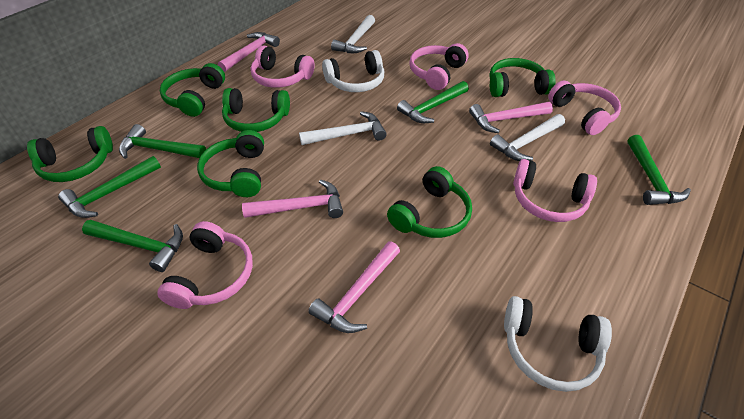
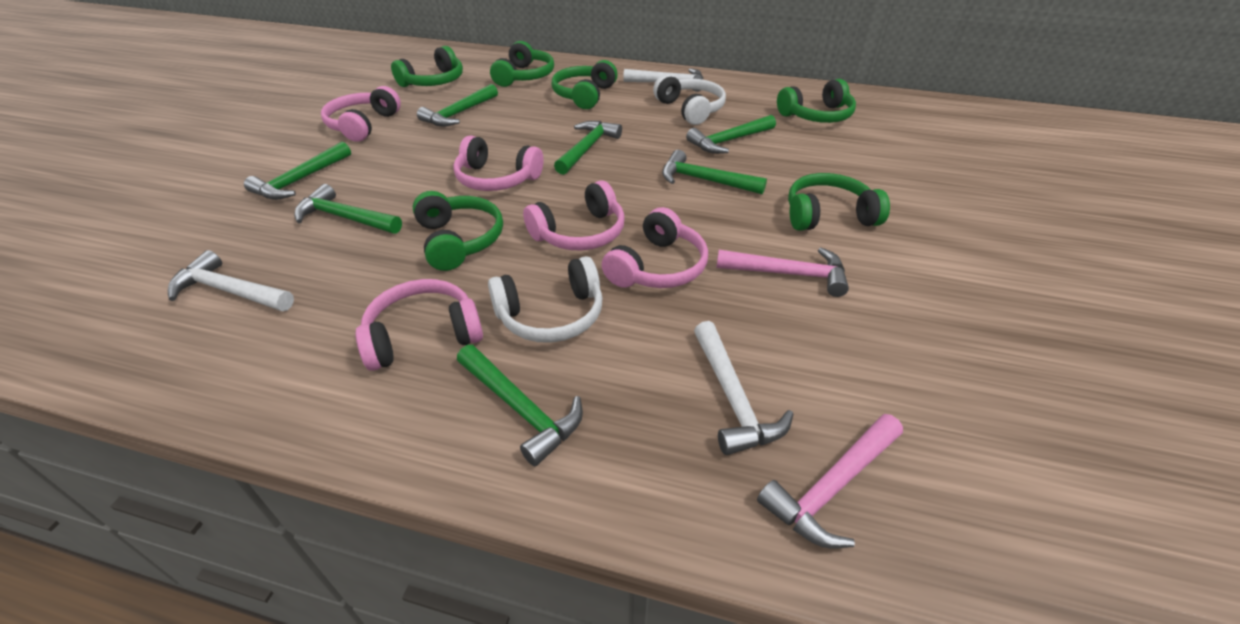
green hammer: 5 -> 7
pink hammer: 4 -> 2

